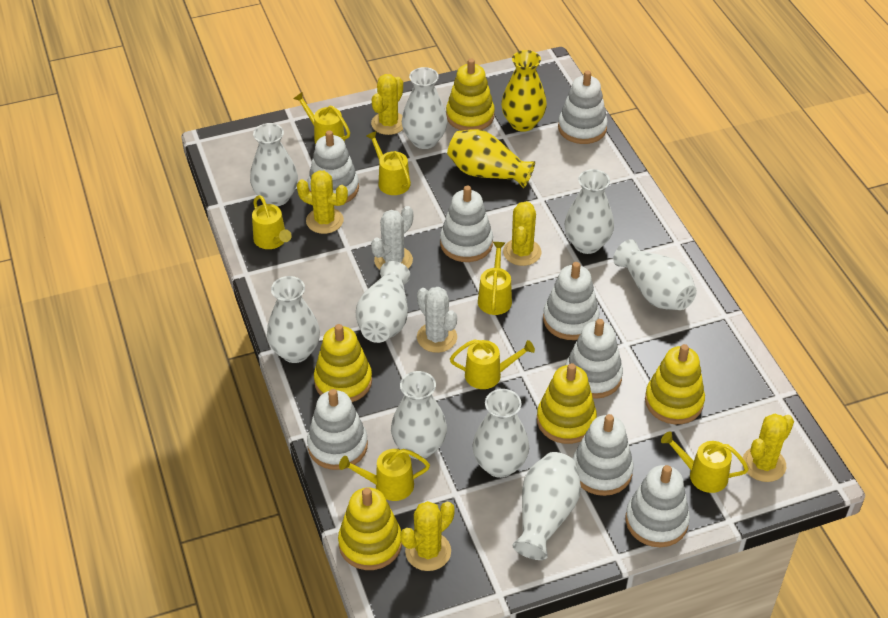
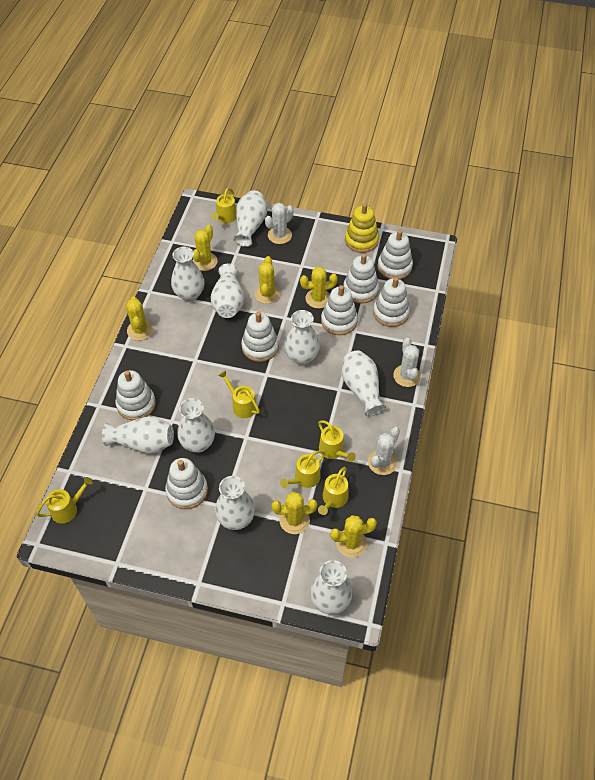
white cactus: 2 -> 3
white stacking toy: 8 -> 7
yellow cactus: 5 -> 6
yellow stacking toy: 5 -> 1
yellow vase: 2 -> 0
yellow watering can: 7 -> 6

